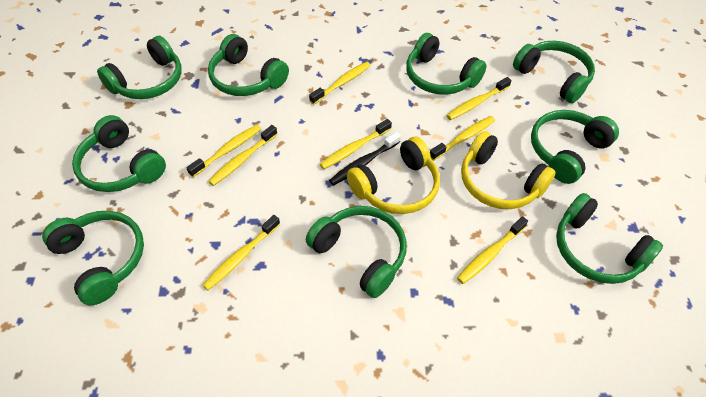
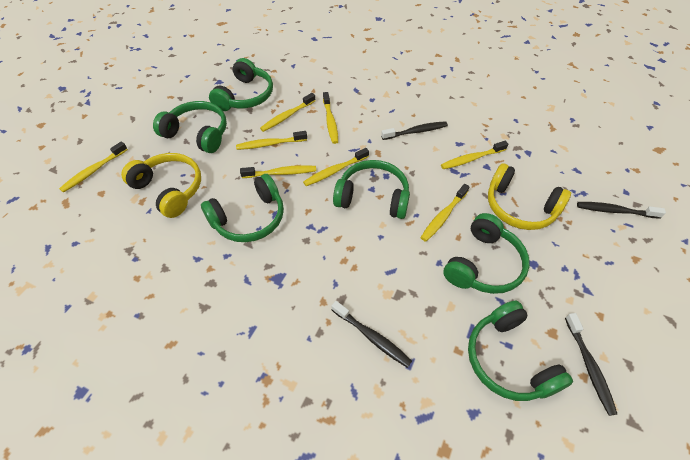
black toothbrush: 1 -> 4
green headphones: 9 -> 6

